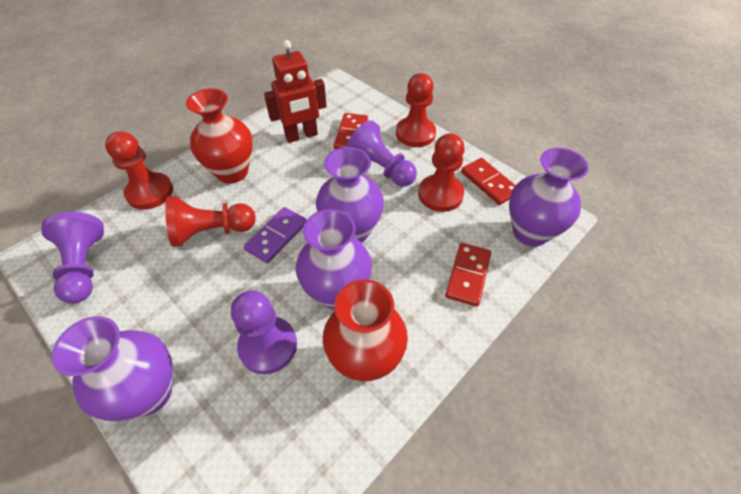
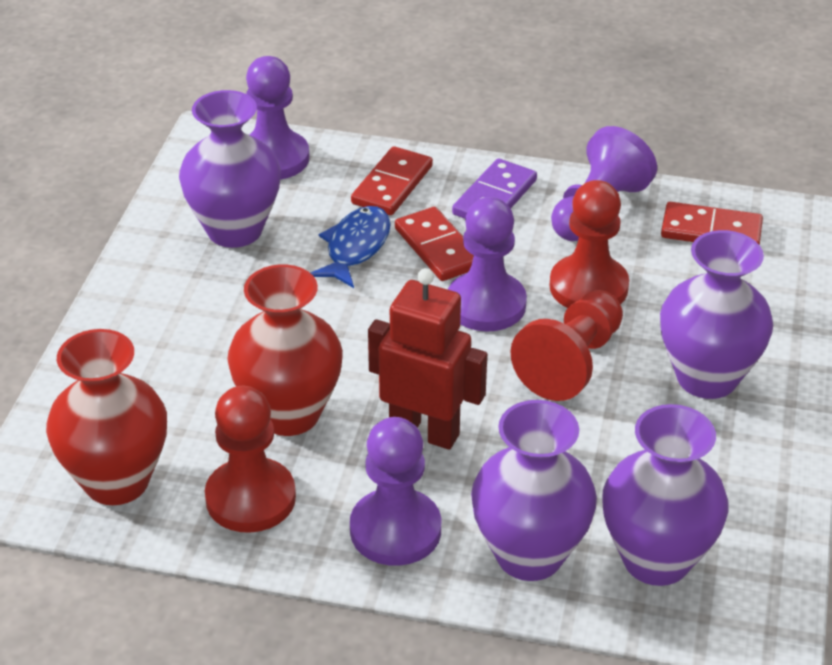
blue fish: 0 -> 1
purple pawn: 3 -> 4
red pawn: 4 -> 3

